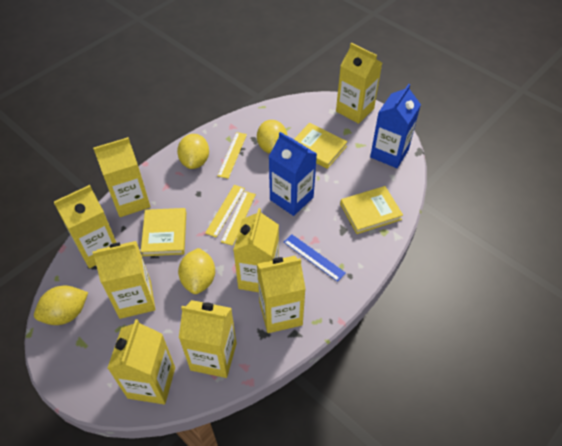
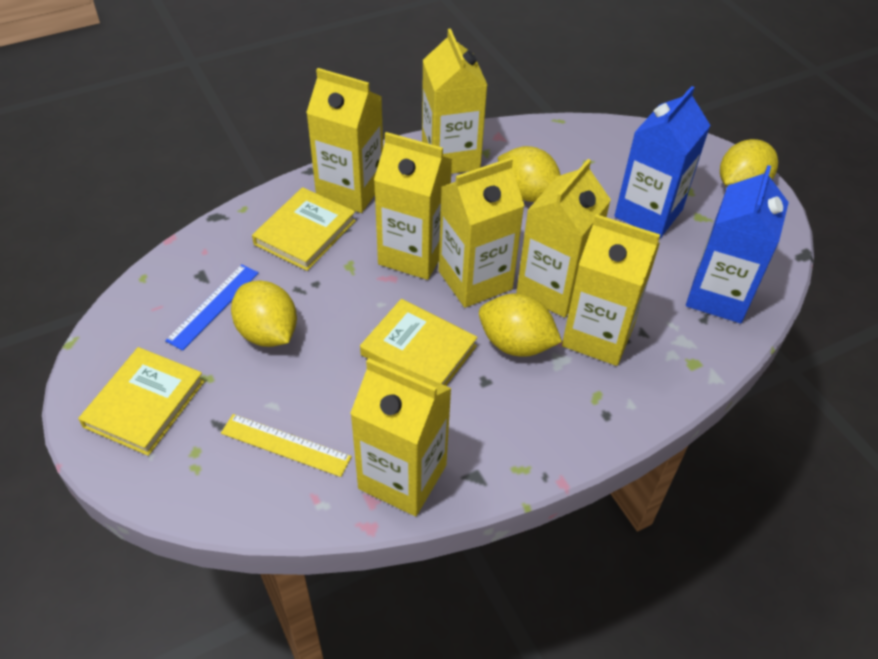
yellow carton: 8 -> 7
yellow ruler: 3 -> 1

